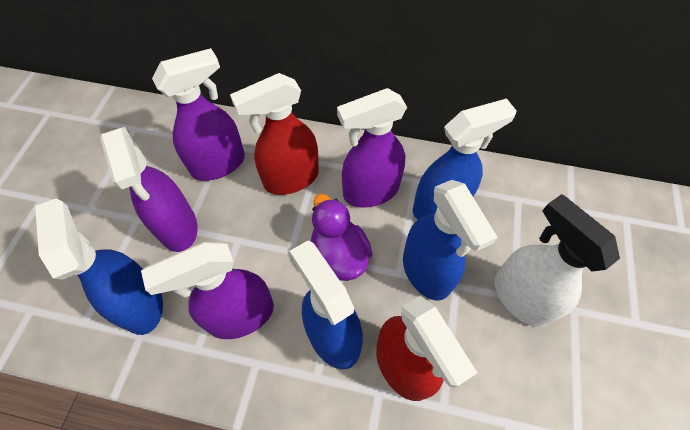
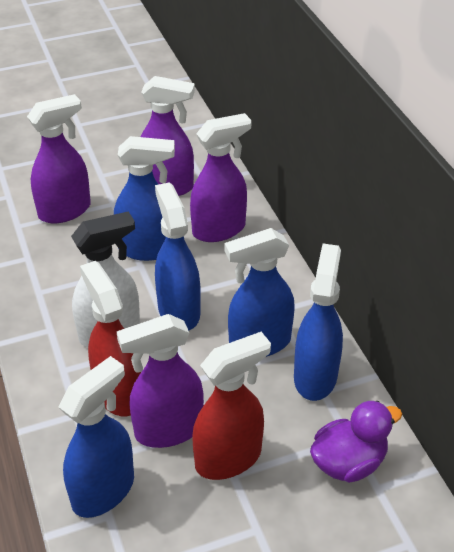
blue spray bottle: 4 -> 5

